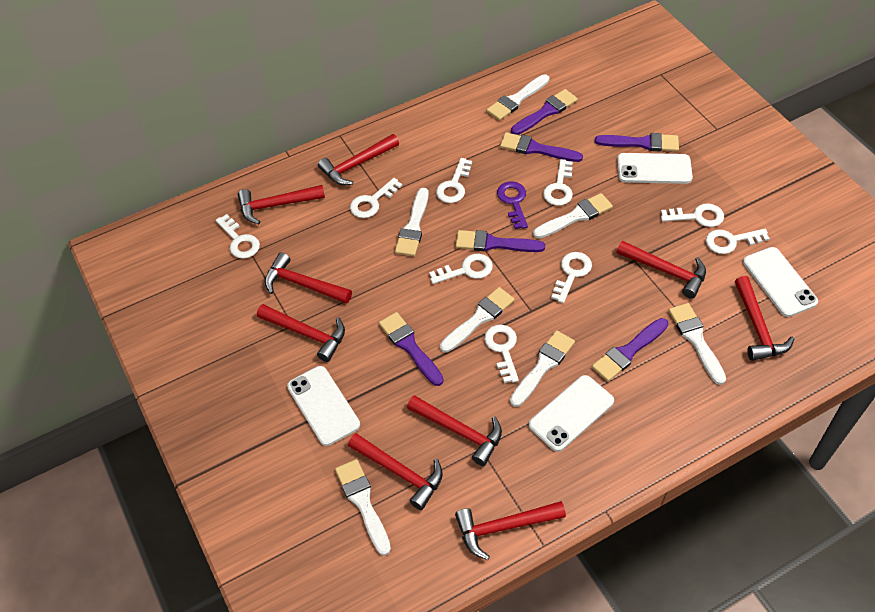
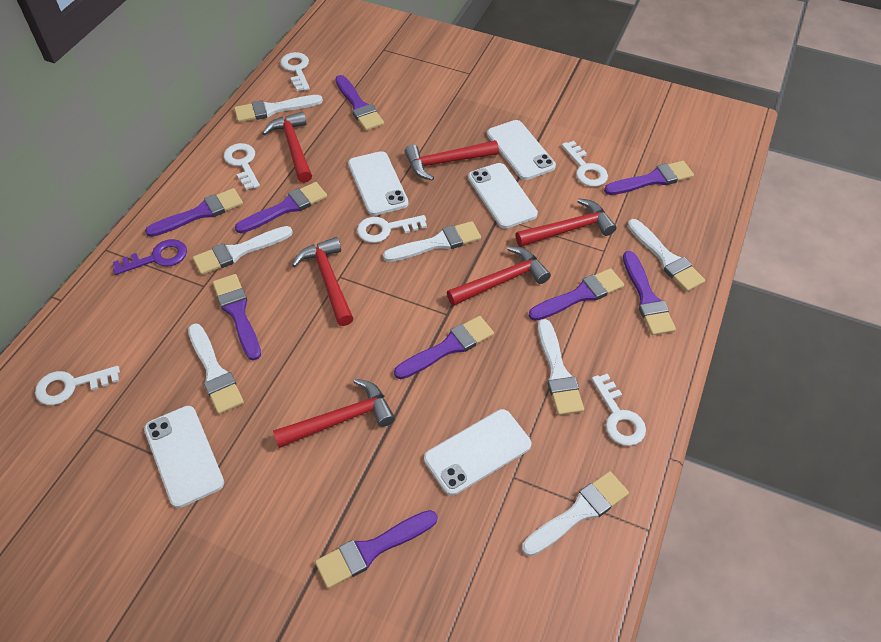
purple brush: 6 -> 9
red hammer: 9 -> 6
white key: 9 -> 6
white phone: 4 -> 5

